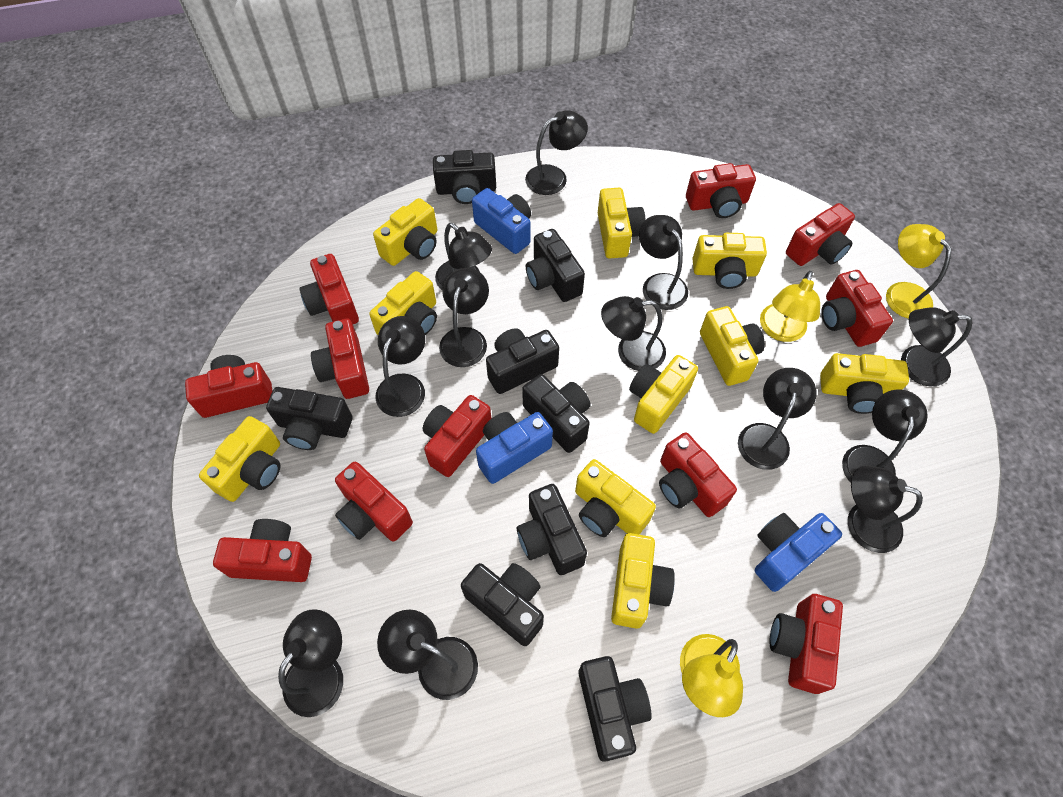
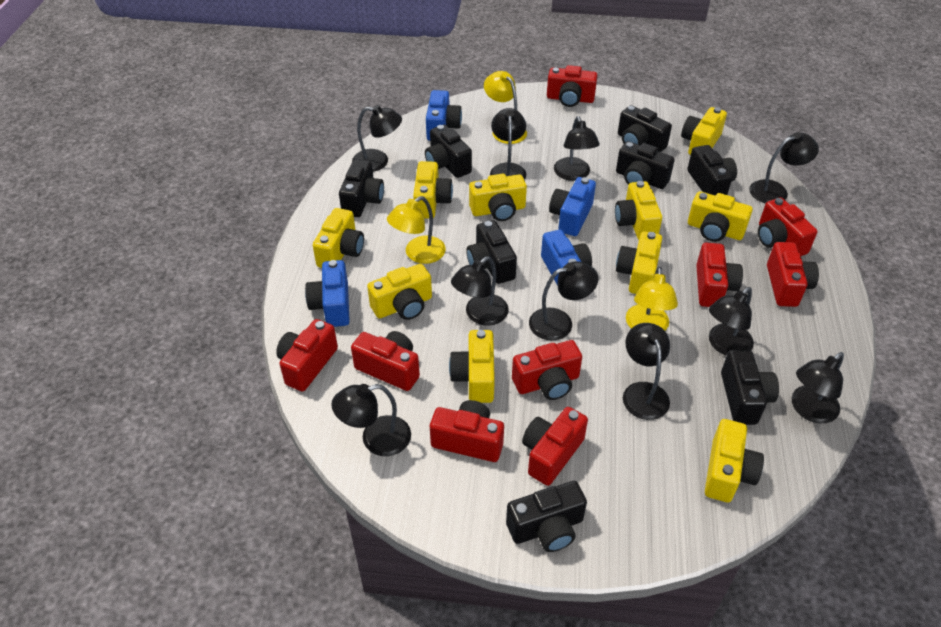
black lamp: 12 -> 10
blue camera: 3 -> 4
red camera: 11 -> 9

